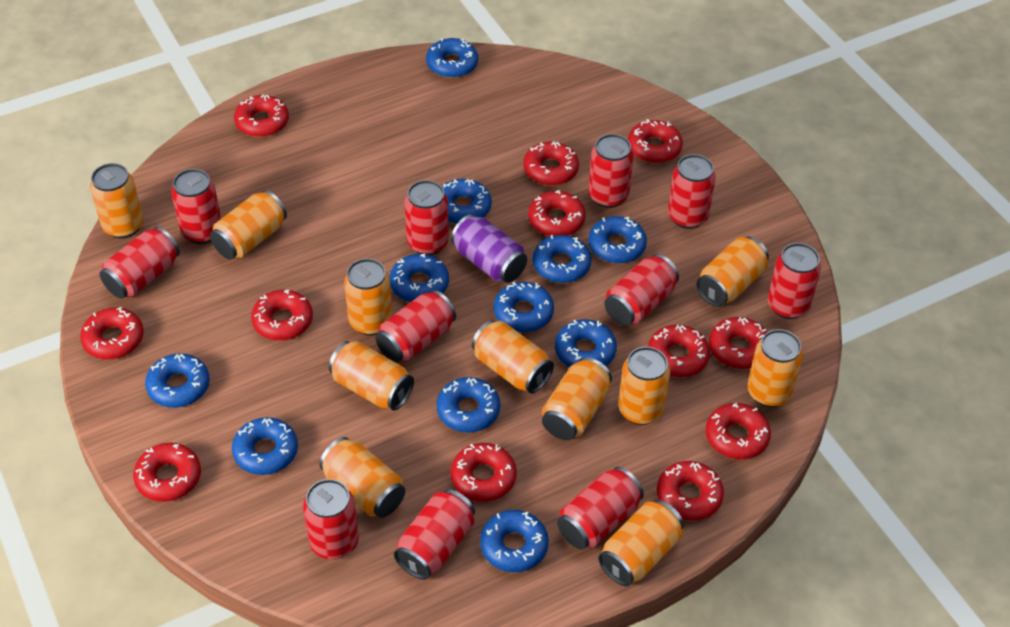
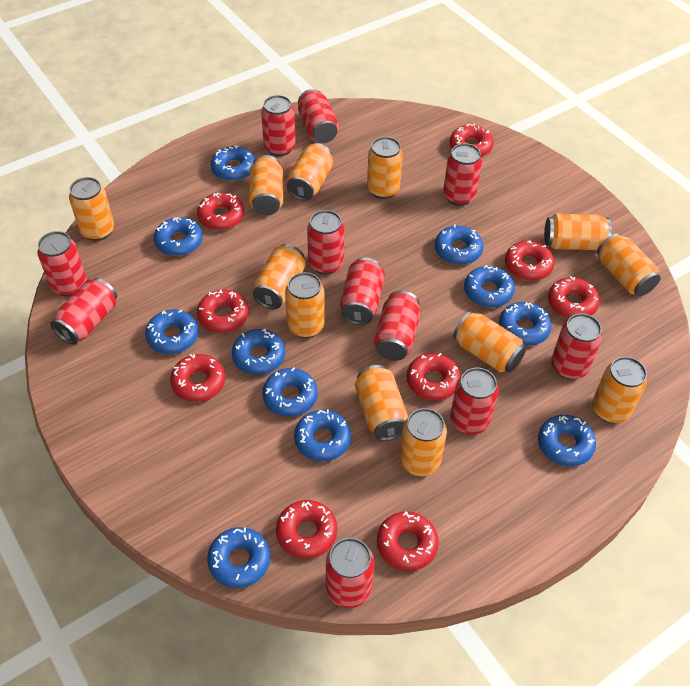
orange can: 11 -> 12
purple can: 1 -> 0
red donut: 12 -> 9

